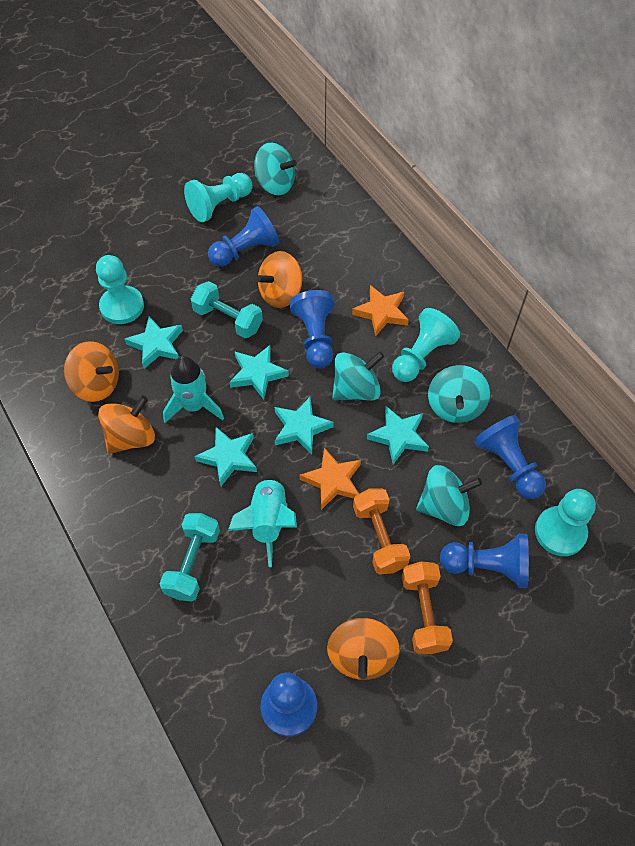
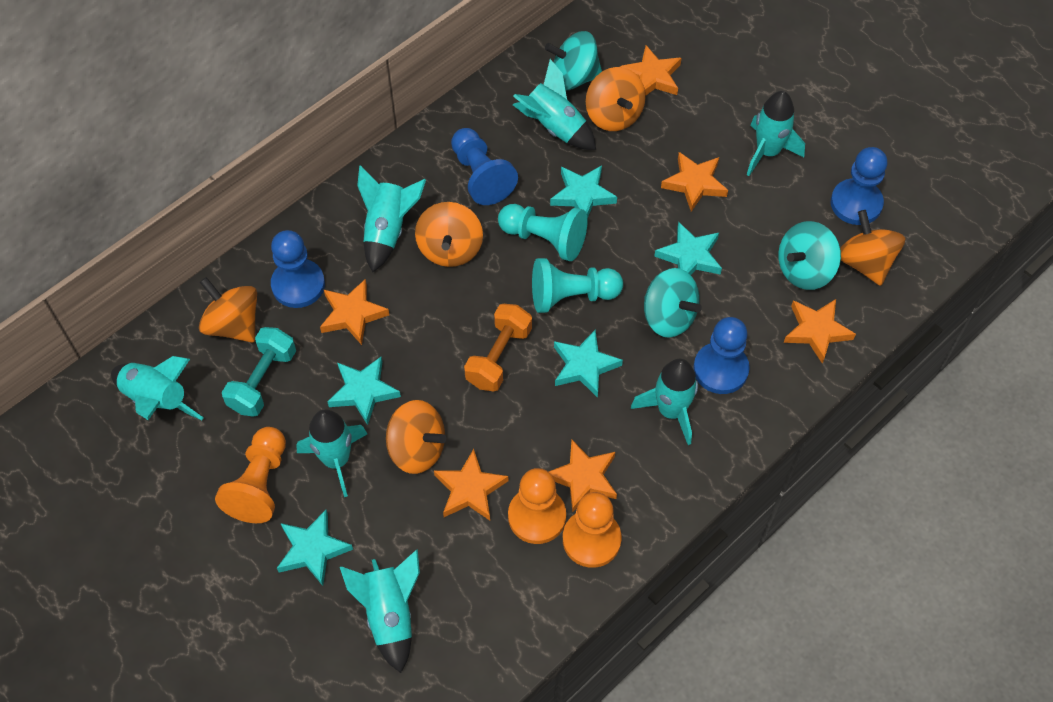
blue pawn: 5 -> 4
orange dumbbell: 2 -> 1
orange pawn: 0 -> 3
orange spinning top: 4 -> 5
orange star: 2 -> 6
turquoise dumbbell: 2 -> 1
turquoise pawn: 4 -> 2
turquoise rocket: 2 -> 7
turquoise spinning top: 4 -> 3

